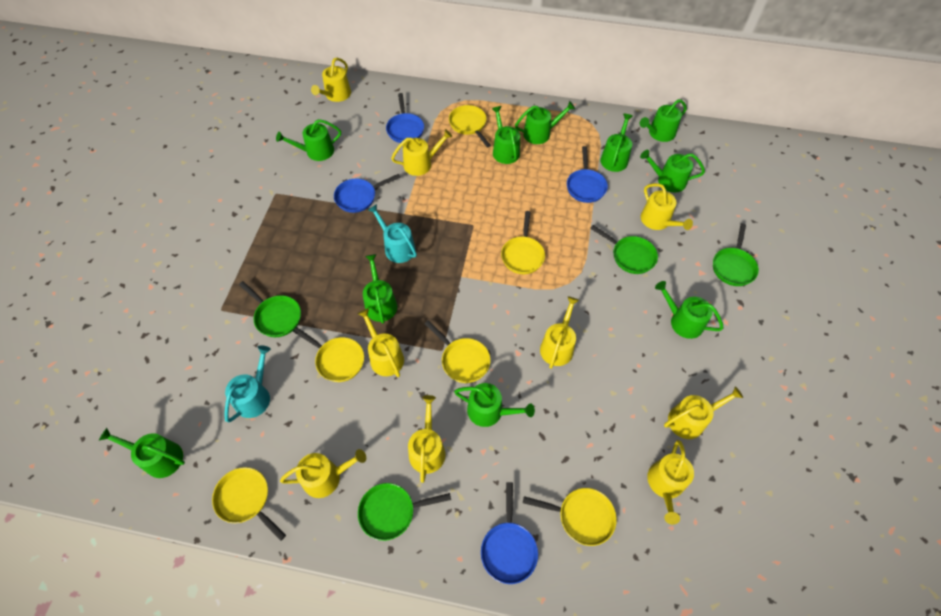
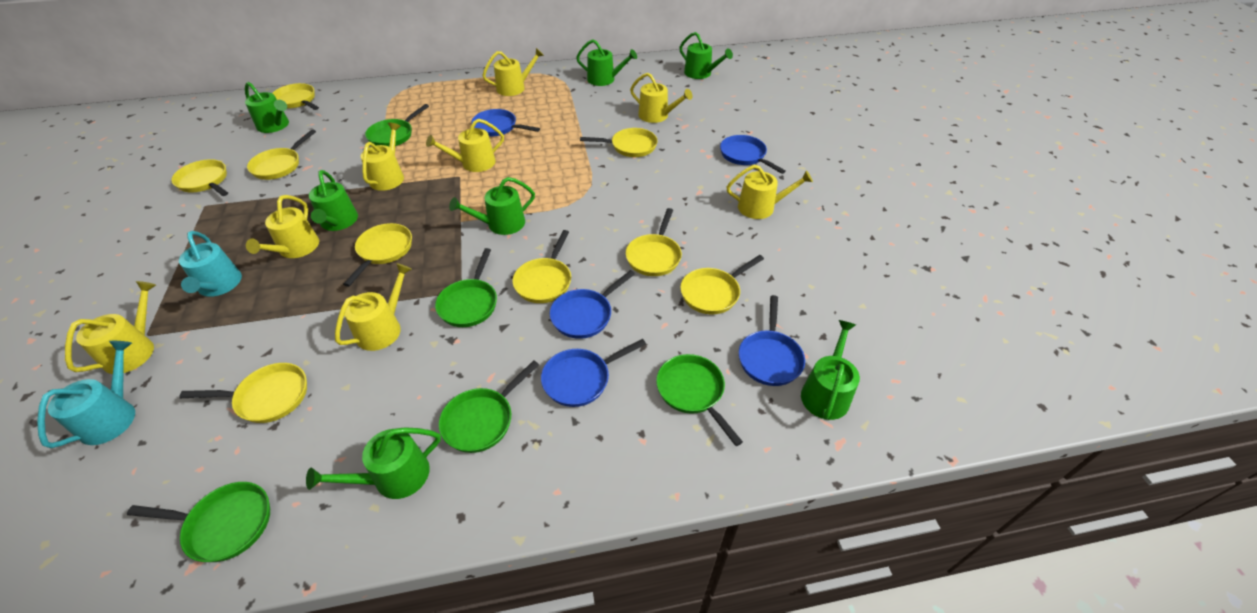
blue pan: 4 -> 5
green pan: 4 -> 5
green watering can: 10 -> 7
yellow pan: 6 -> 9
yellow watering can: 9 -> 8

